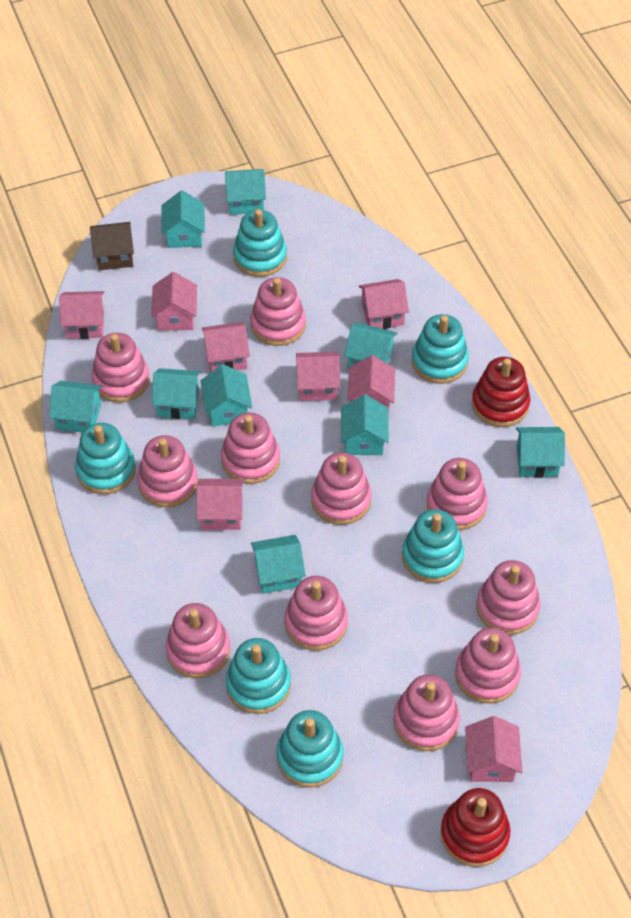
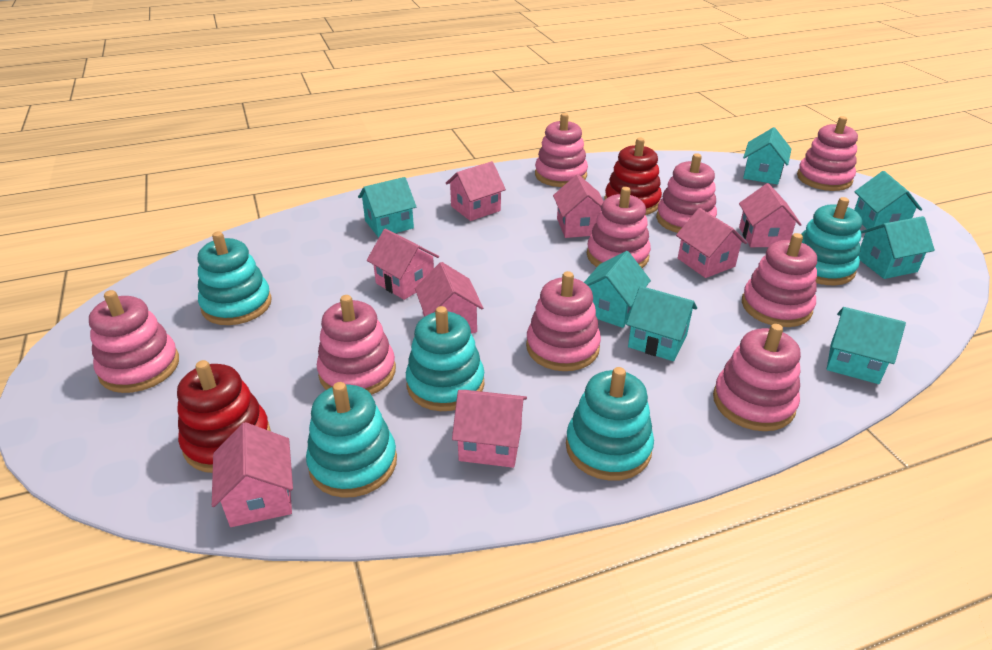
brown house: 1 -> 0
pink stacking toy: 11 -> 9
turquoise house: 9 -> 7
turquoise stacking toy: 6 -> 5

